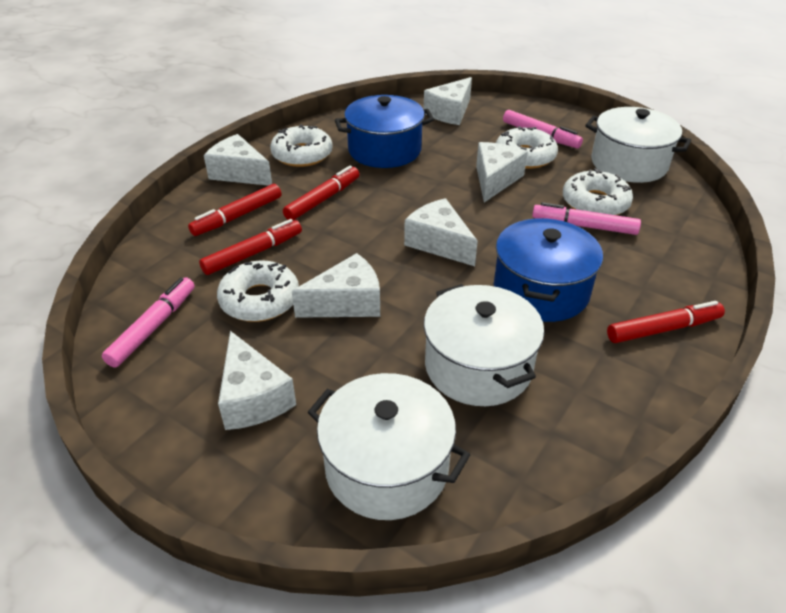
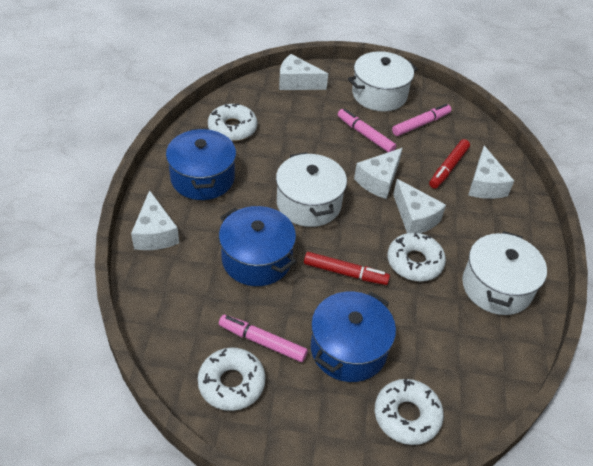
blue pot: 2 -> 3
red marker: 4 -> 2
white cheese: 6 -> 5

